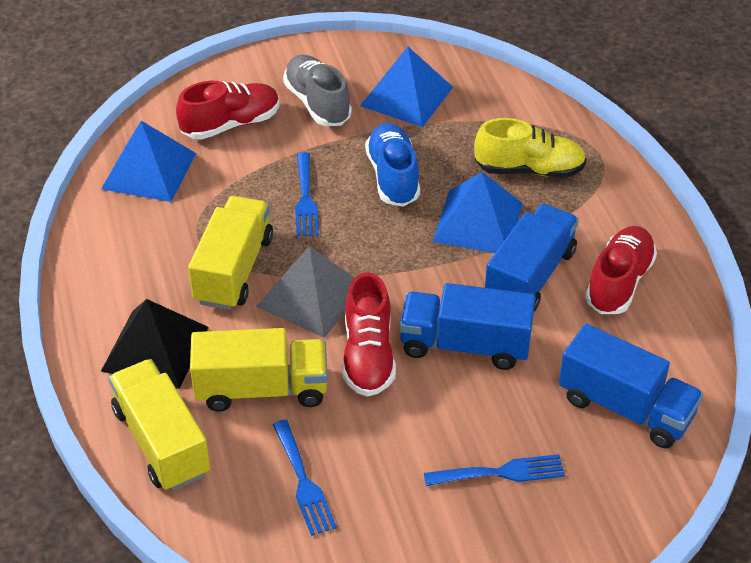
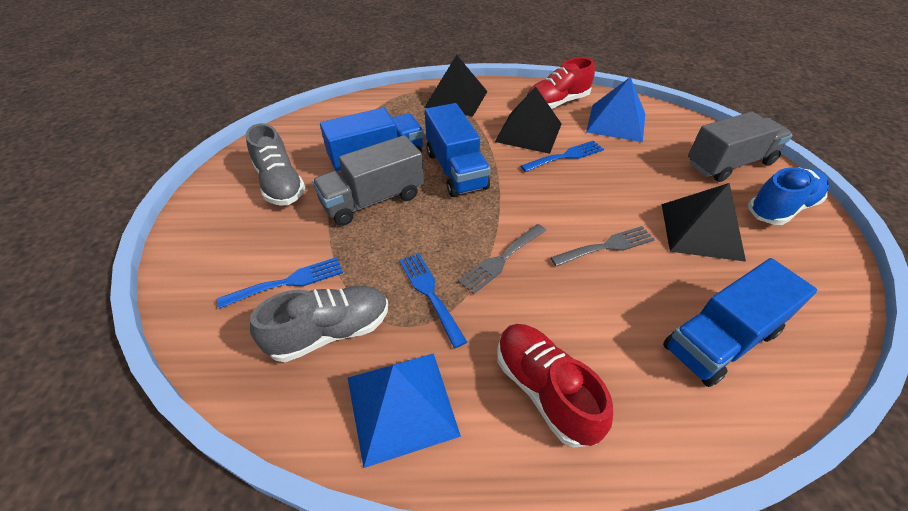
black pyramid: 1 -> 3
blue pyramid: 3 -> 2
grey fork: 0 -> 2
grey pyramid: 1 -> 0
grey shoe: 1 -> 2
grey truck: 0 -> 2
red shoe: 3 -> 2
yellow shoe: 1 -> 0
yellow truck: 3 -> 0

